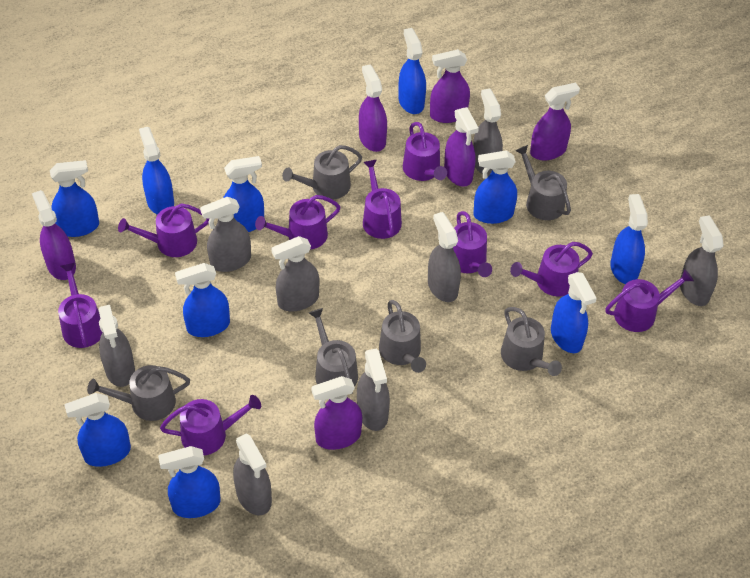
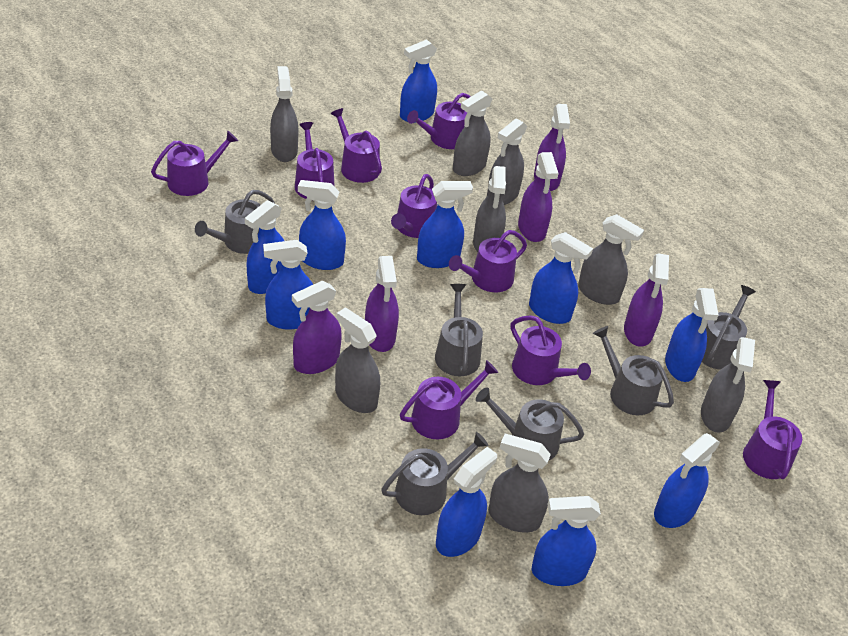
purple spray bottle: 6 -> 5

